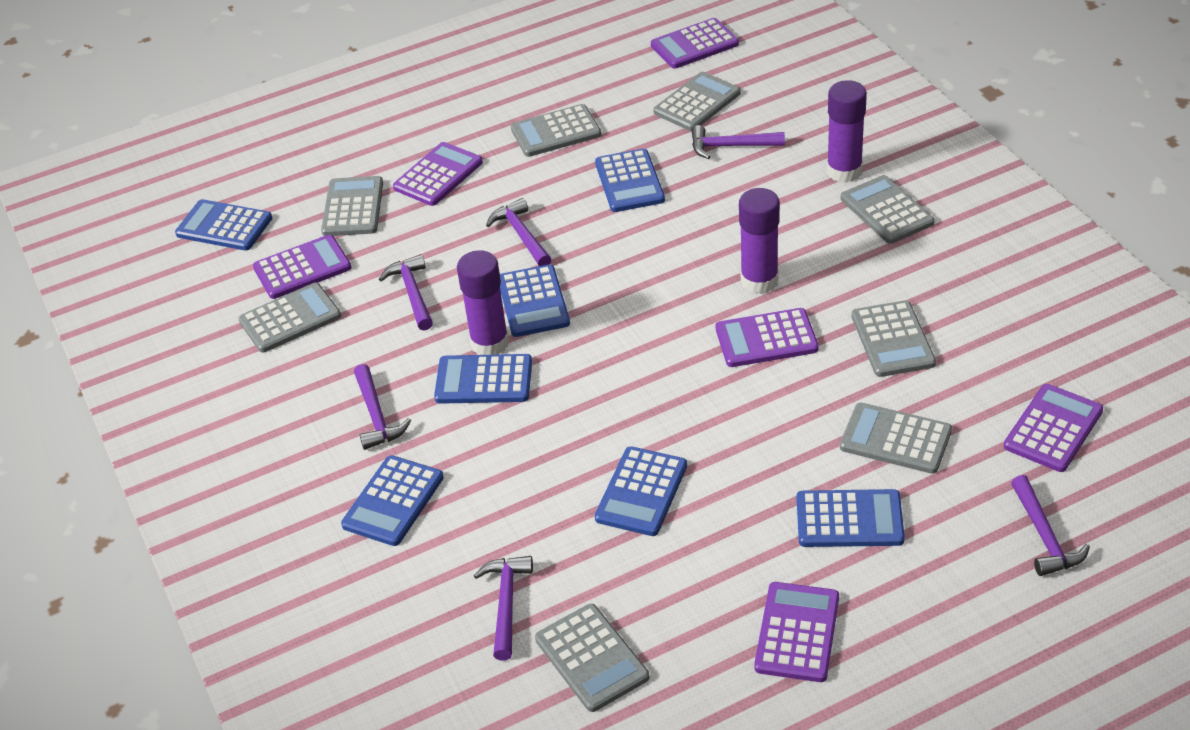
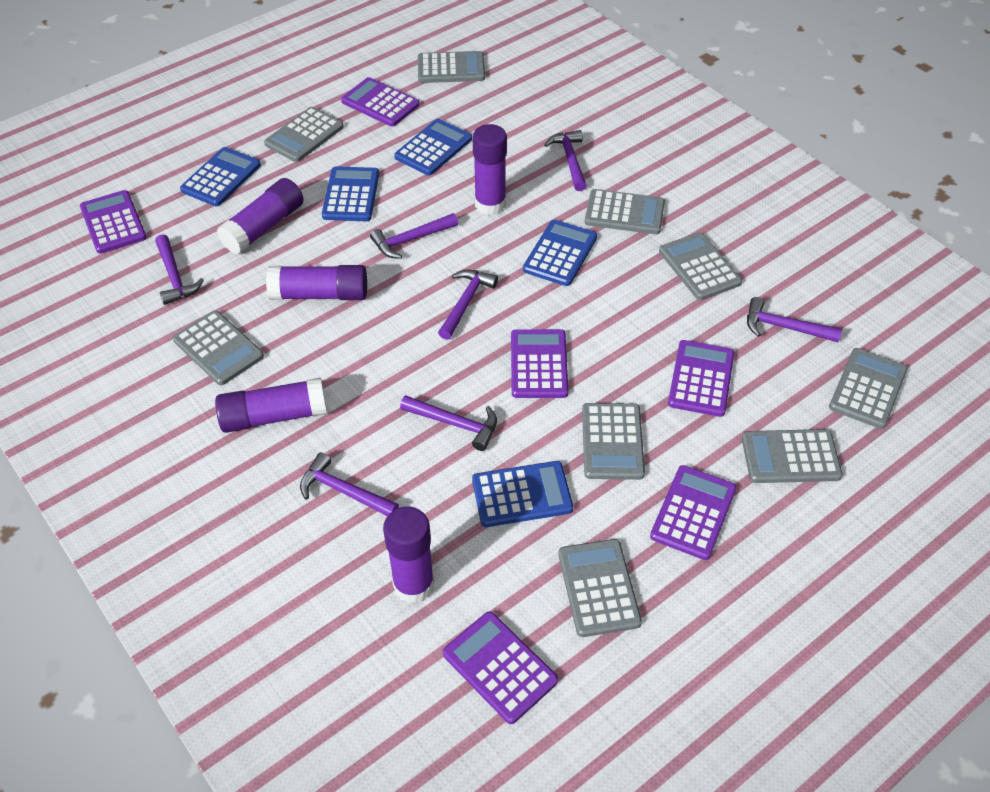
blue calculator: 7 -> 5
grey calculator: 8 -> 9
purple glue stick: 3 -> 5
purple hammer: 6 -> 7

